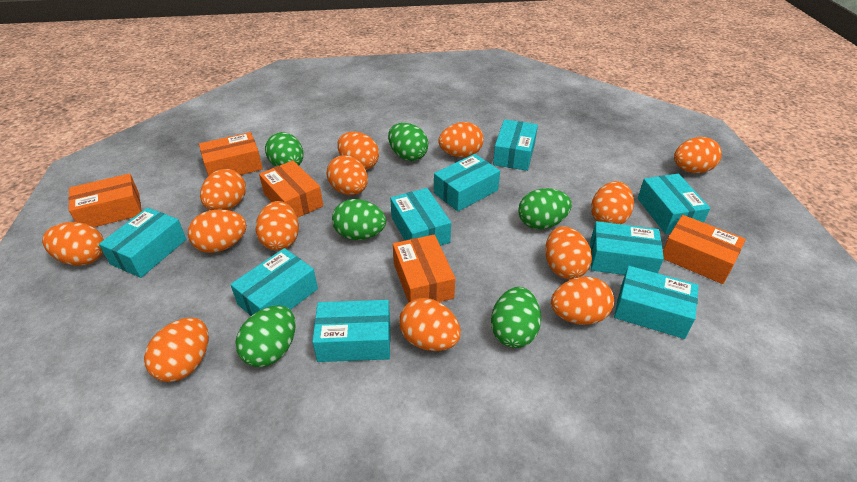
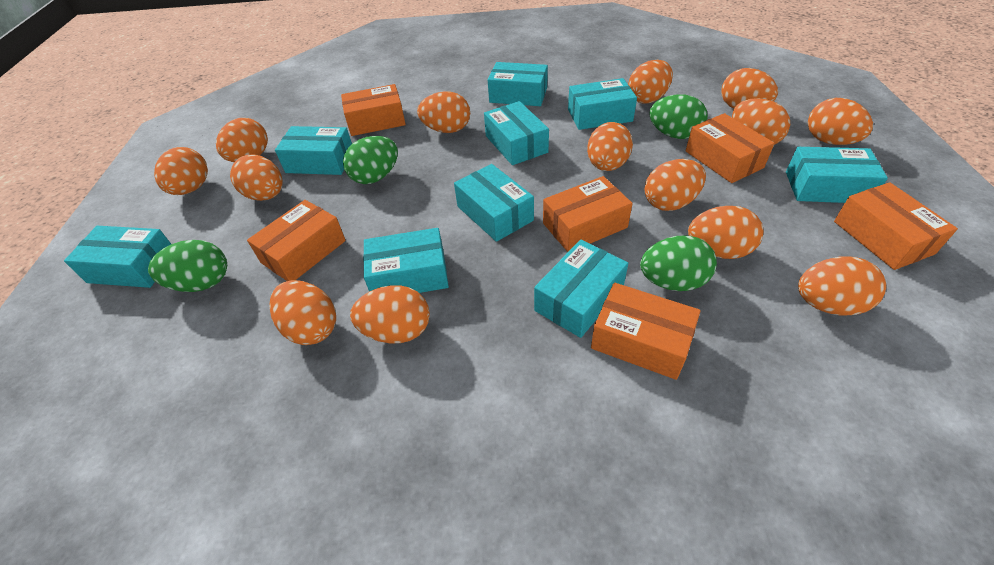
green egg: 6 -> 4
orange box: 5 -> 6
orange egg: 13 -> 14

